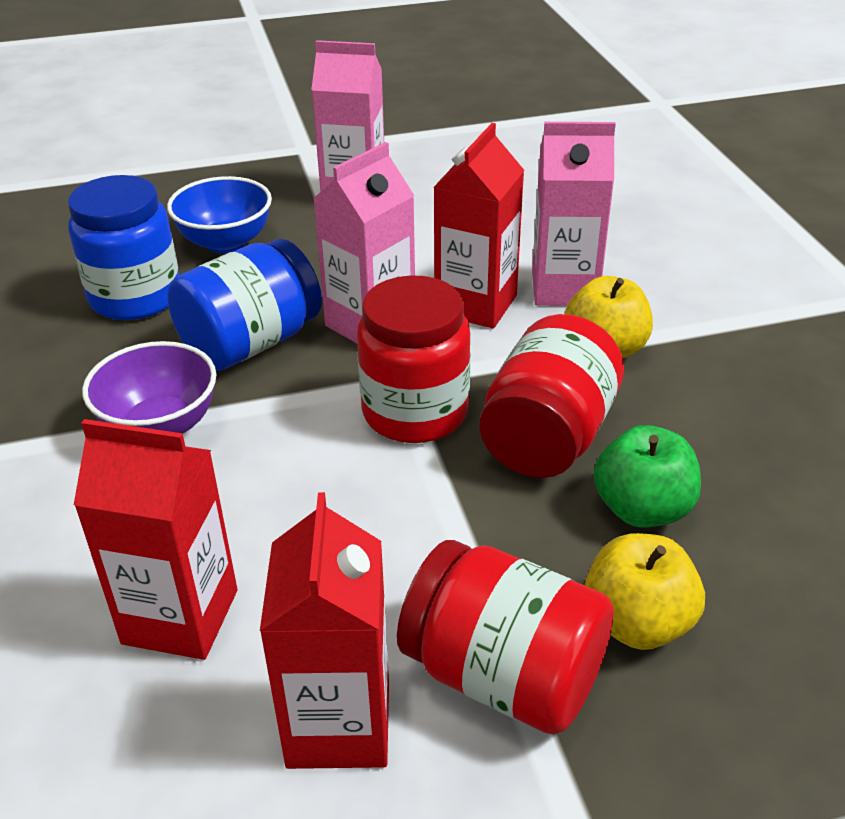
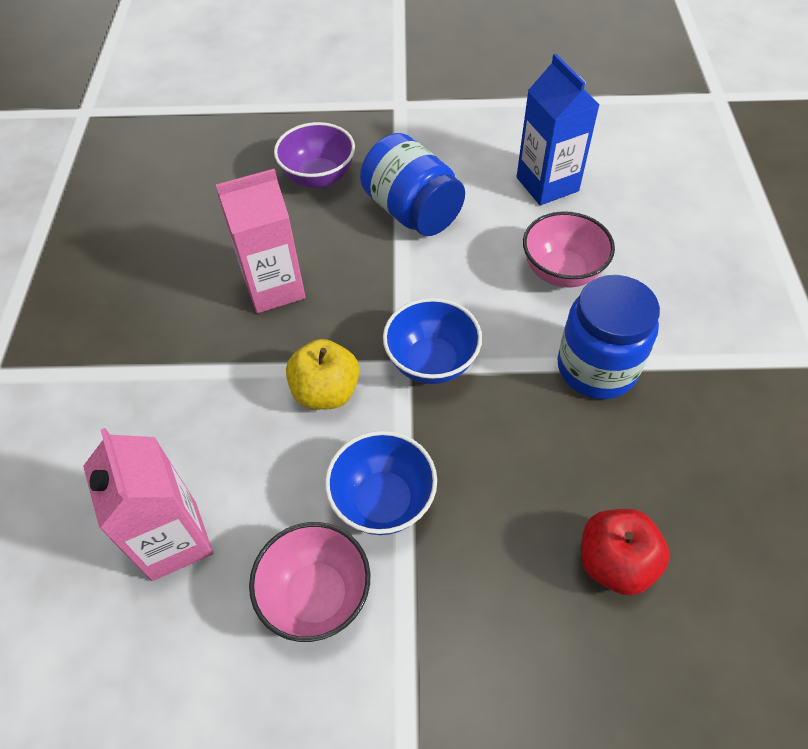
blue bowl: 1 -> 2
blue carton: 0 -> 1
green apple: 1 -> 0
pink bowl: 0 -> 2
pink carton: 3 -> 2
red apple: 0 -> 1
red carton: 3 -> 0
red jar: 3 -> 0
yellow apple: 2 -> 1

